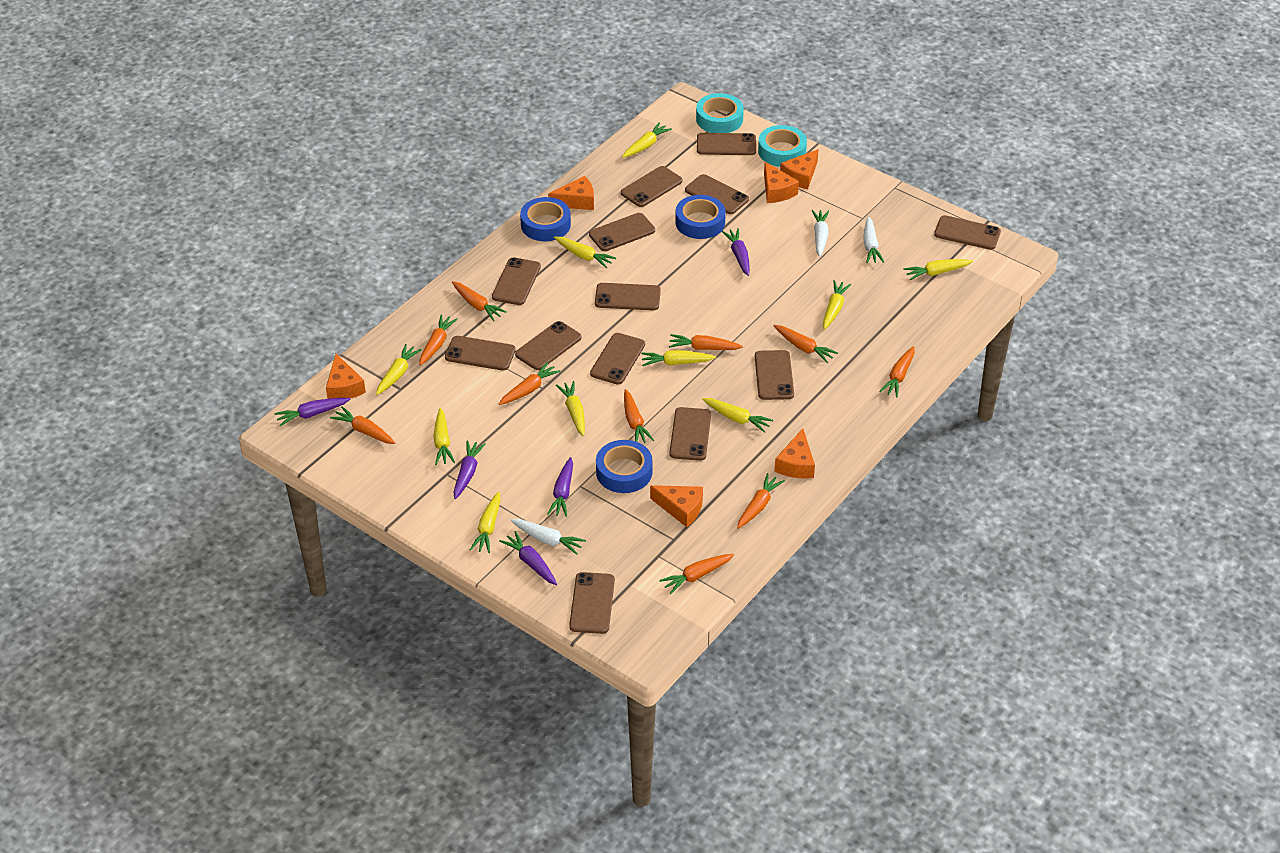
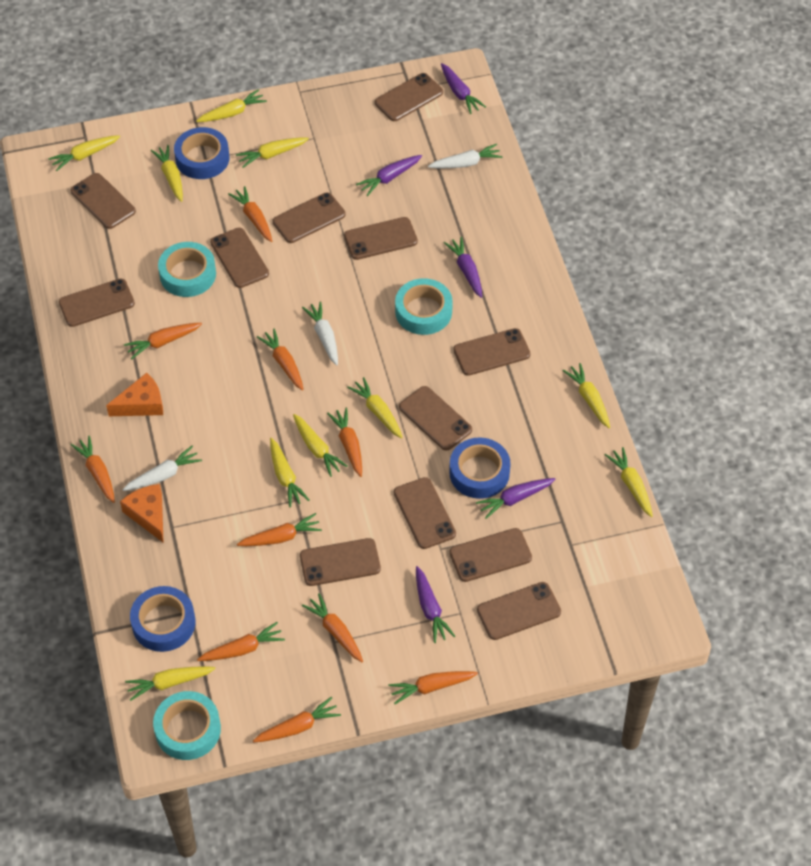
brown phone: 13 -> 12
orange cheese: 6 -> 2
turquoise tape: 2 -> 3

